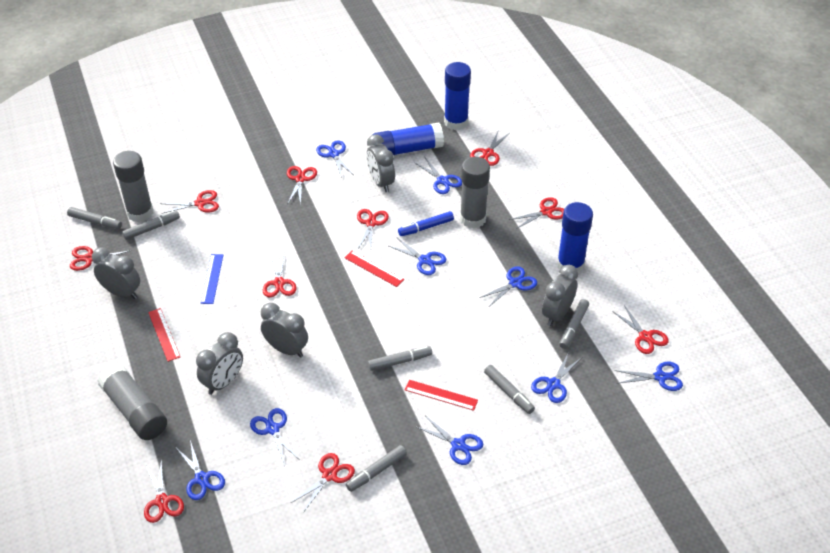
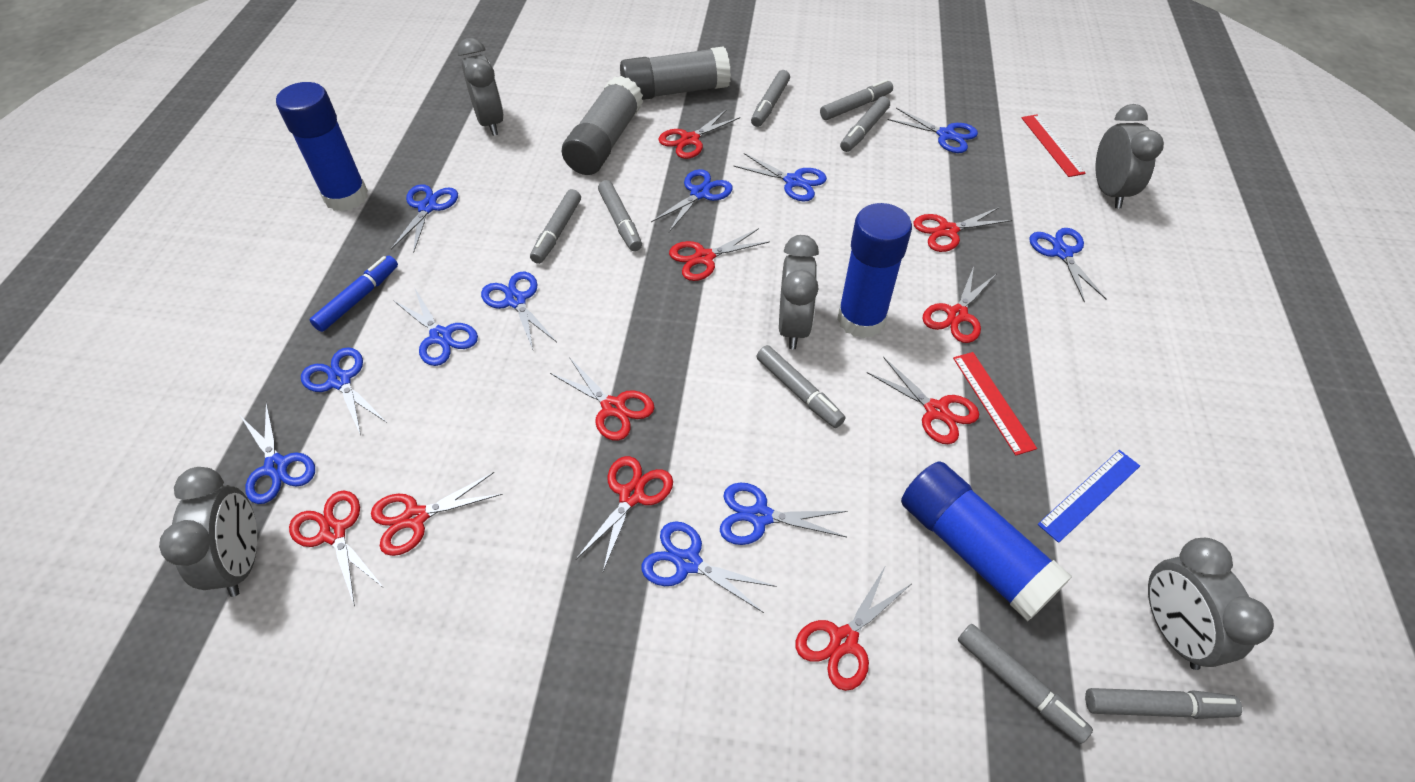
blue scissors: 9 -> 11
grey glue stick: 3 -> 2
grey marker: 6 -> 8
red ruler: 3 -> 2

